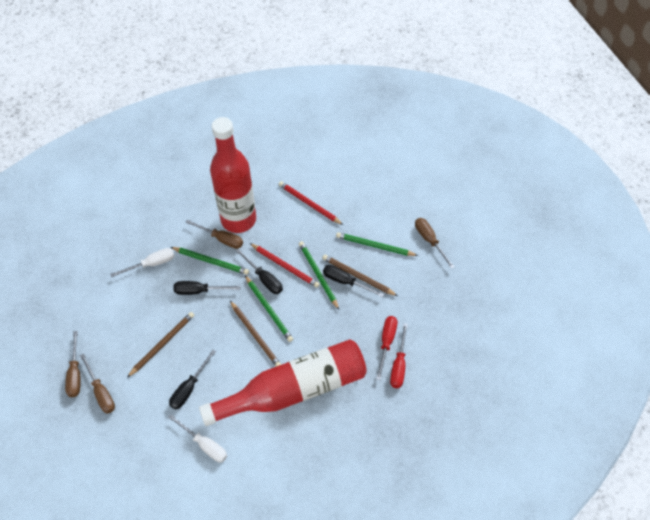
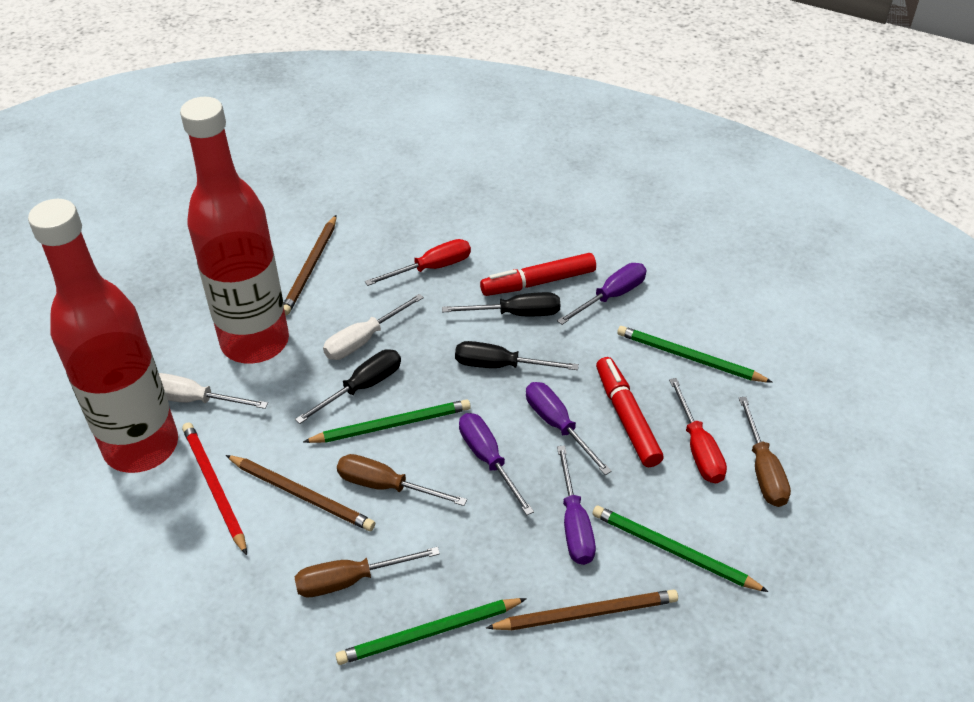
black screwdriver: 4 -> 3
brown screwdriver: 4 -> 3
purple screwdriver: 0 -> 4
red marker: 0 -> 2
red pencil: 2 -> 1

